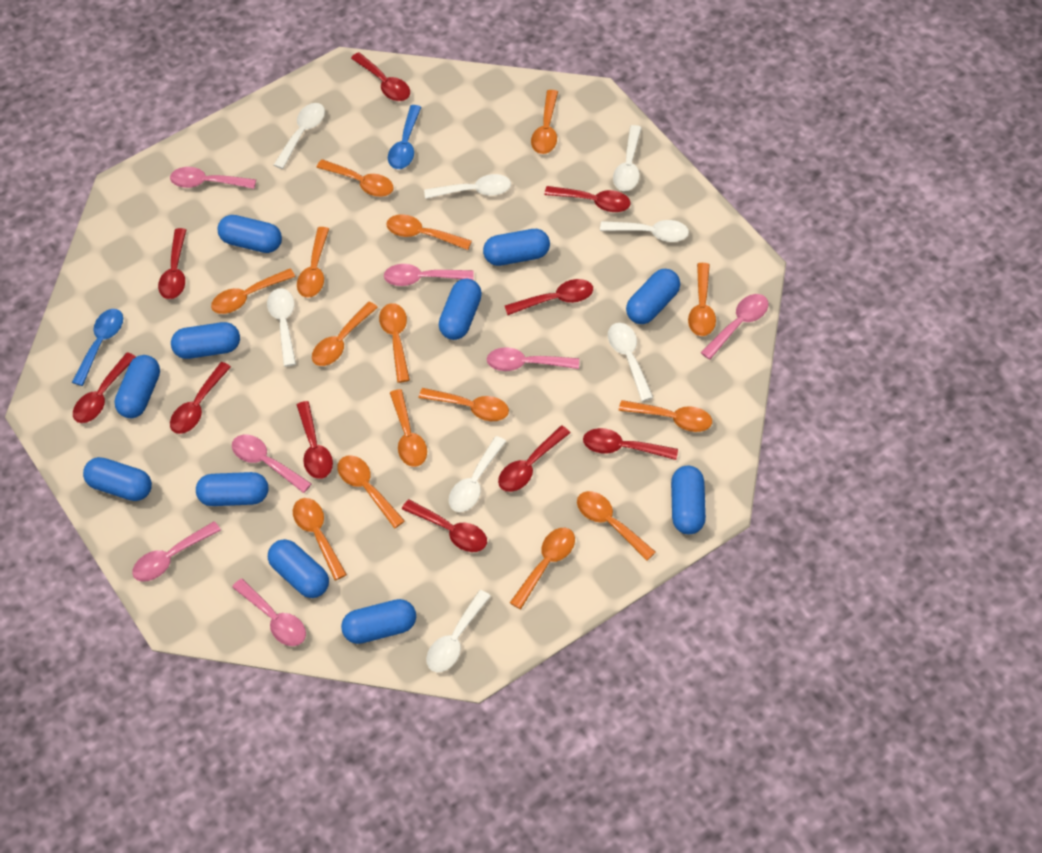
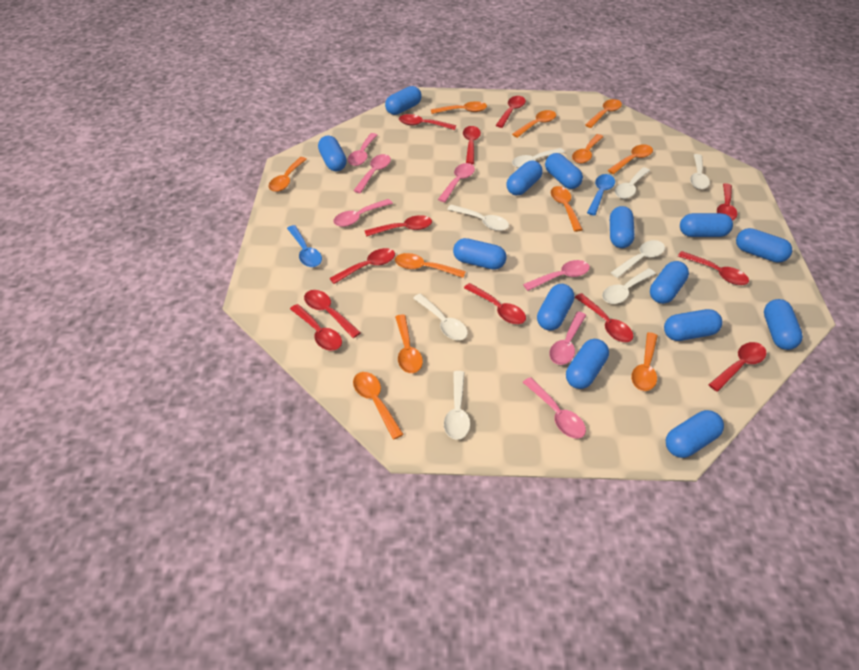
blue capsule: 11 -> 14
orange spoon: 15 -> 11
red spoon: 10 -> 12

